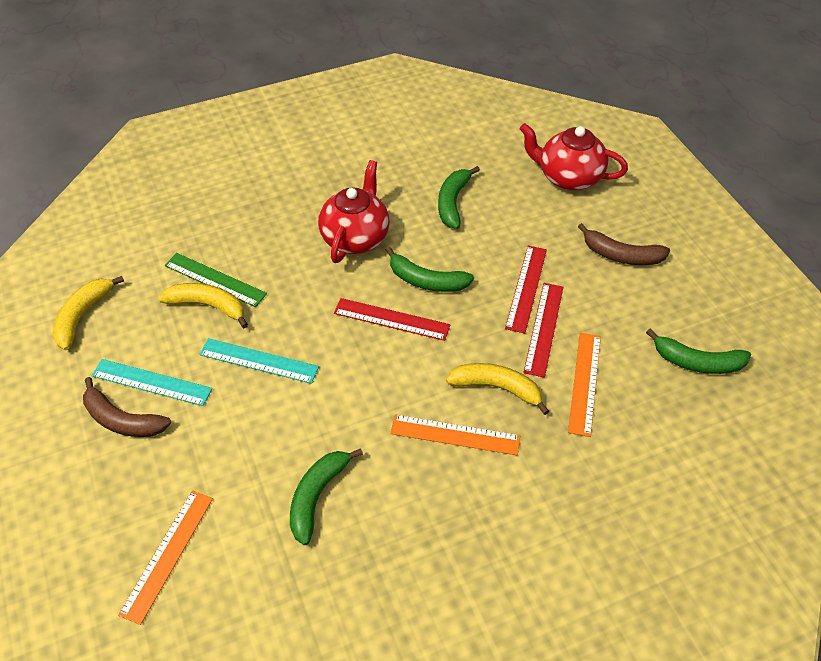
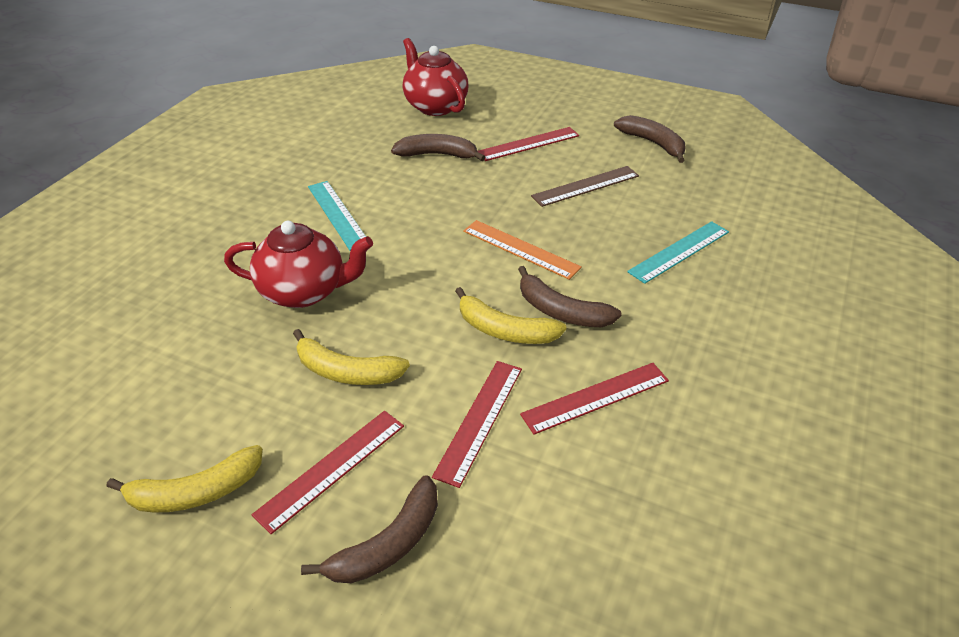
brown banana: 2 -> 4
brown ruler: 0 -> 1
green banana: 4 -> 0
green ruler: 1 -> 0
orange ruler: 3 -> 1
red ruler: 3 -> 4

